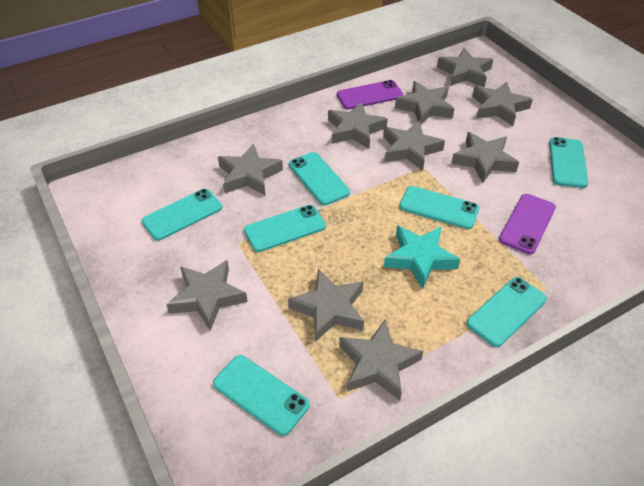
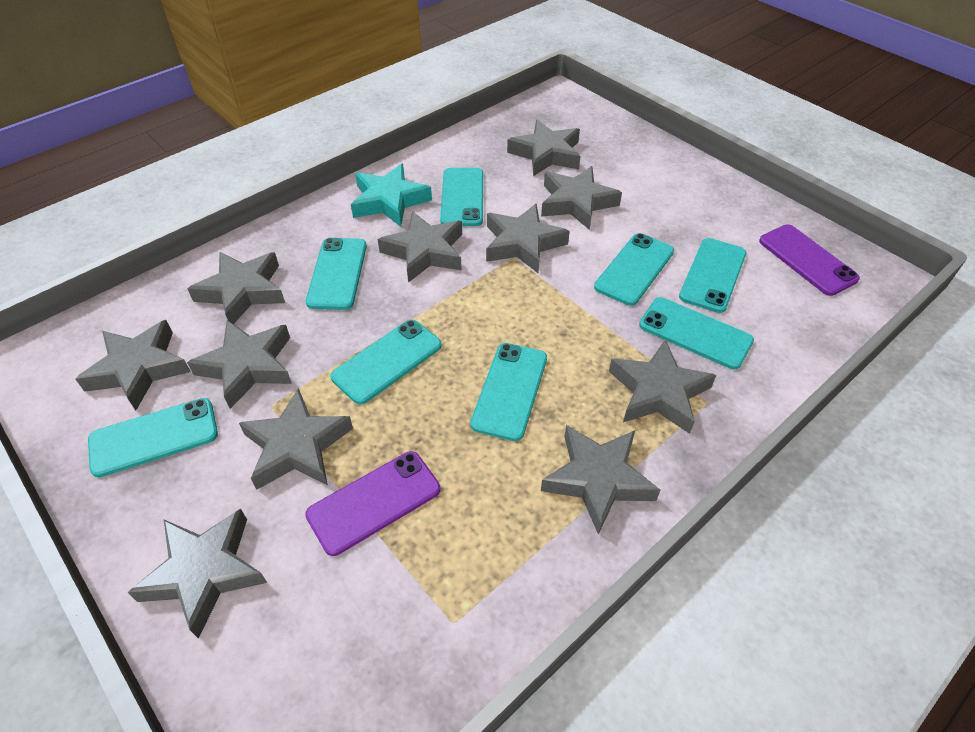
grey star: 10 -> 11
turquoise phone: 7 -> 8

